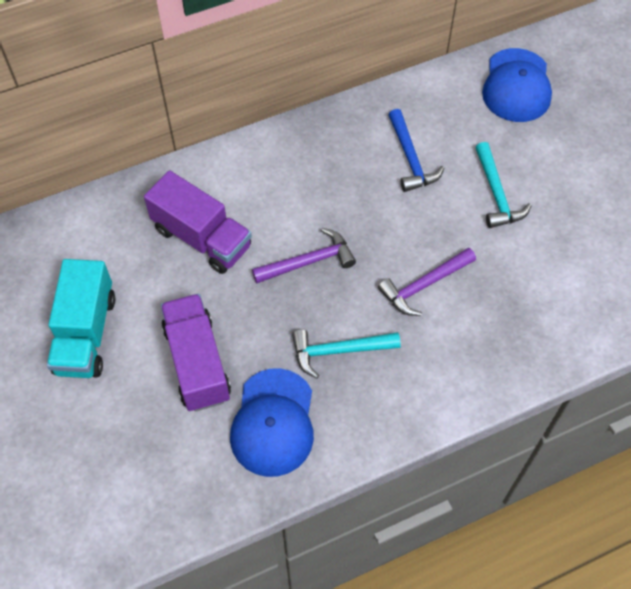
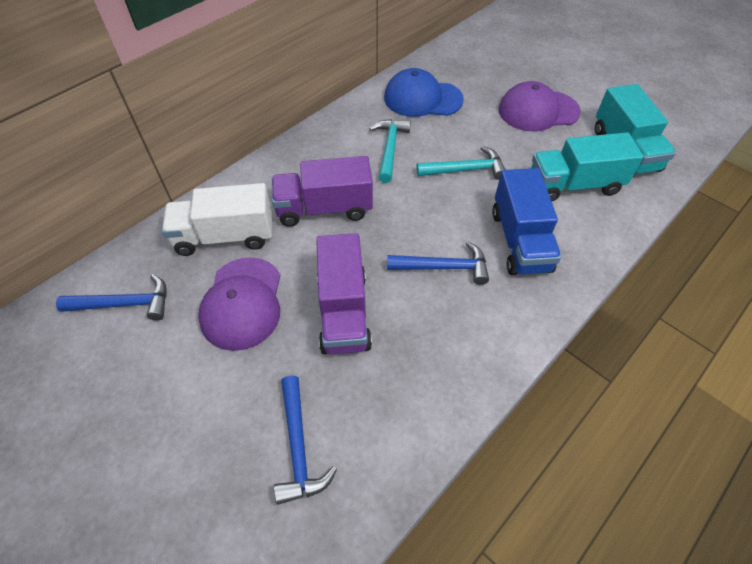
blue cap: 2 -> 1
blue hammer: 1 -> 3
blue truck: 0 -> 1
purple cap: 0 -> 2
purple hammer: 2 -> 0
turquoise truck: 1 -> 2
white truck: 0 -> 1

